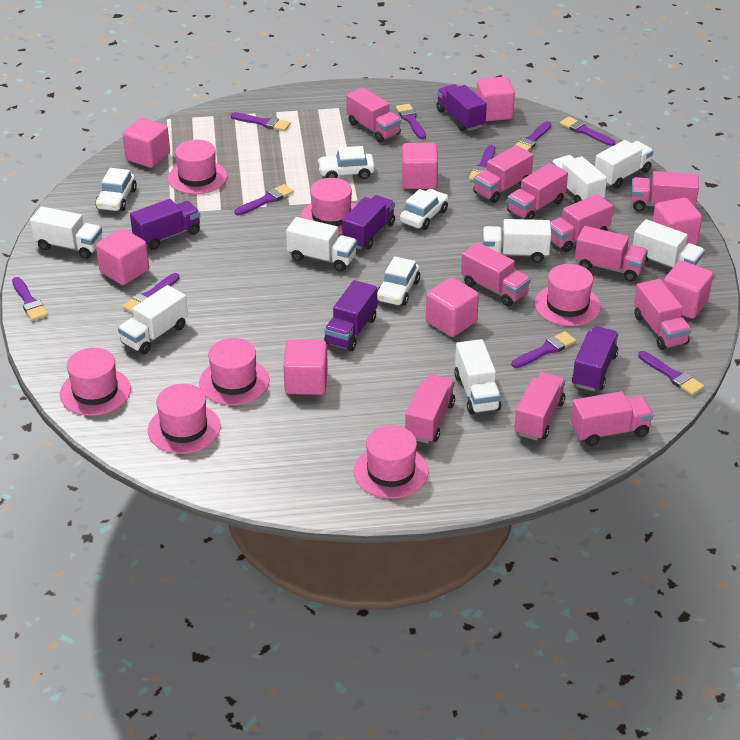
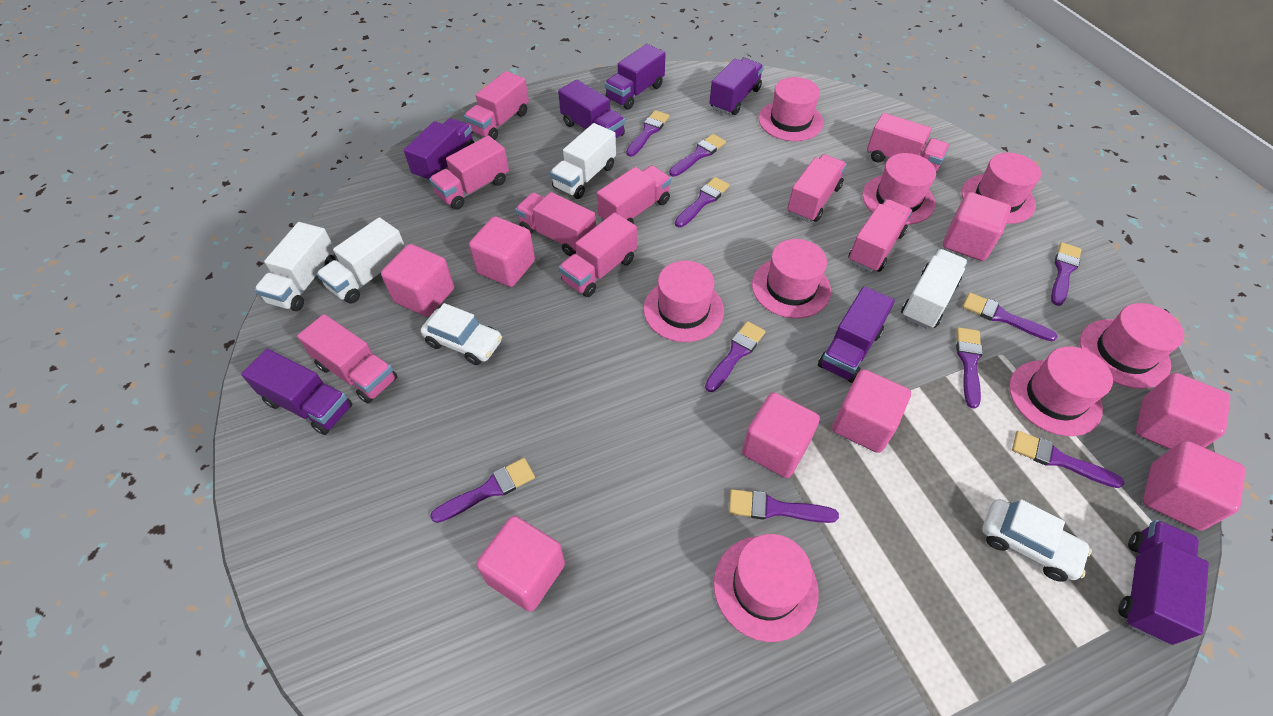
pink hat: 7 -> 8
pink truck: 11 -> 9
purple truck: 5 -> 7
white car: 4 -> 2
white truck: 8 -> 4

